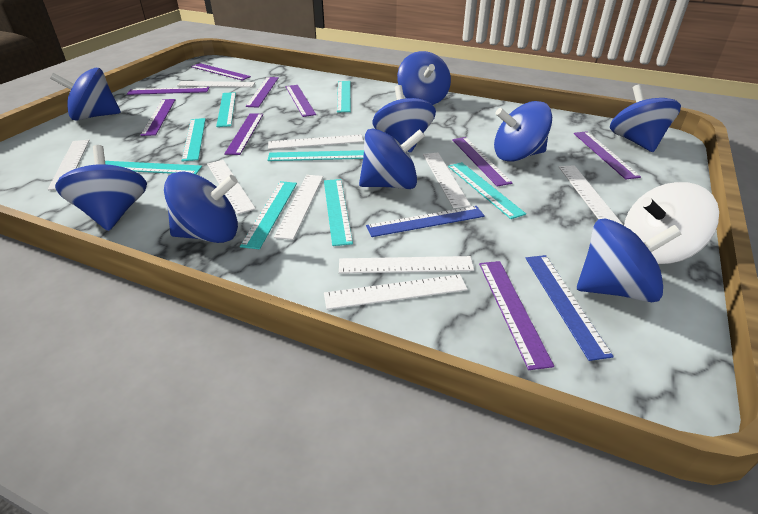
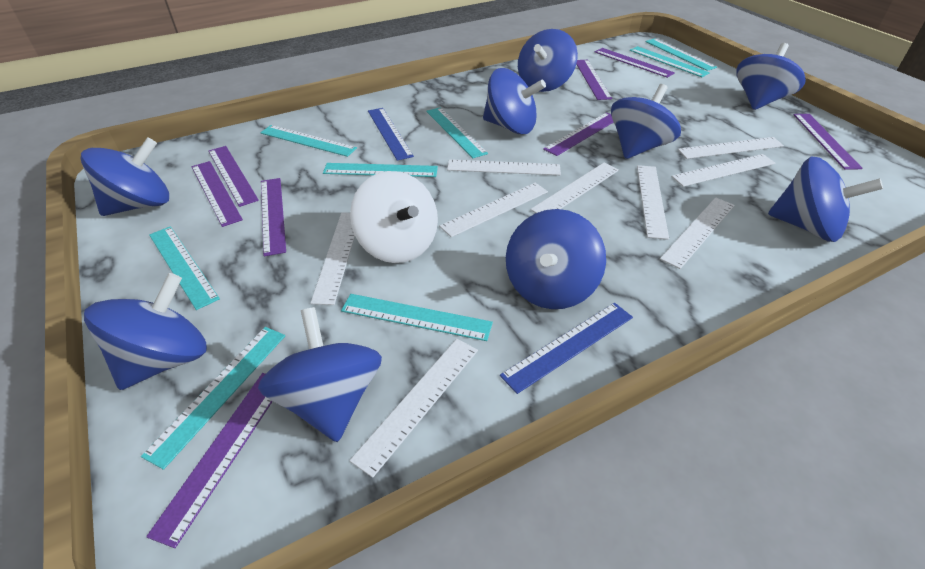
purple ruler: 9 -> 8

